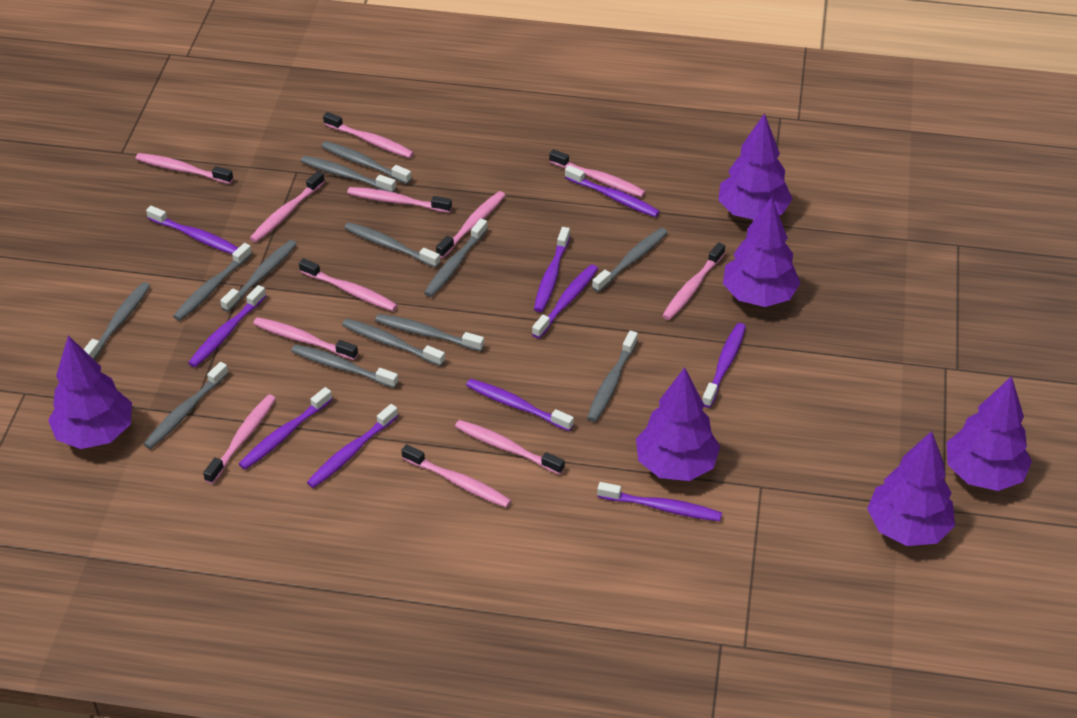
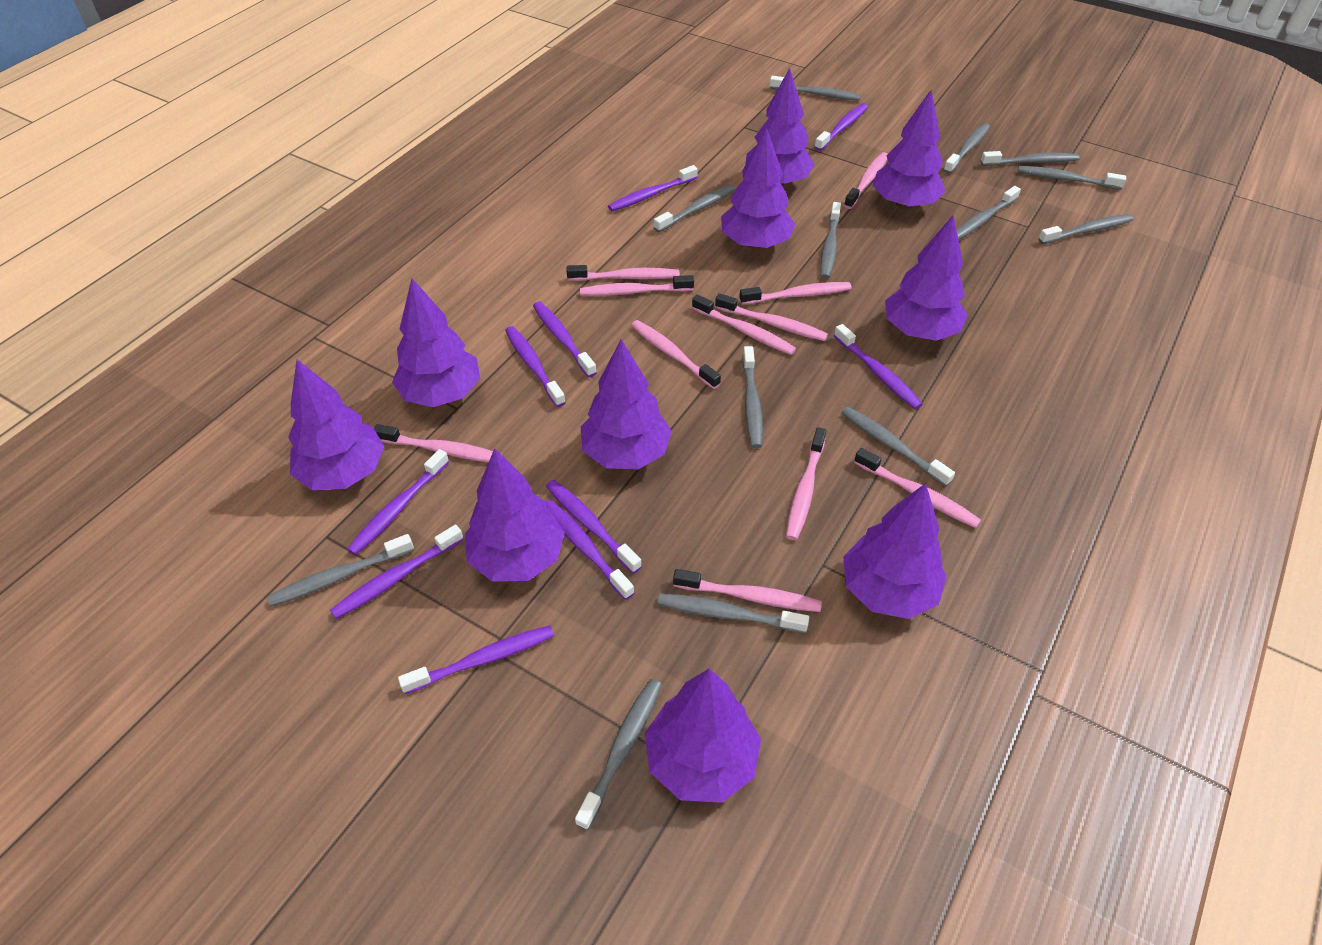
pink toothbrush: 12 -> 11
purple tree: 6 -> 10

